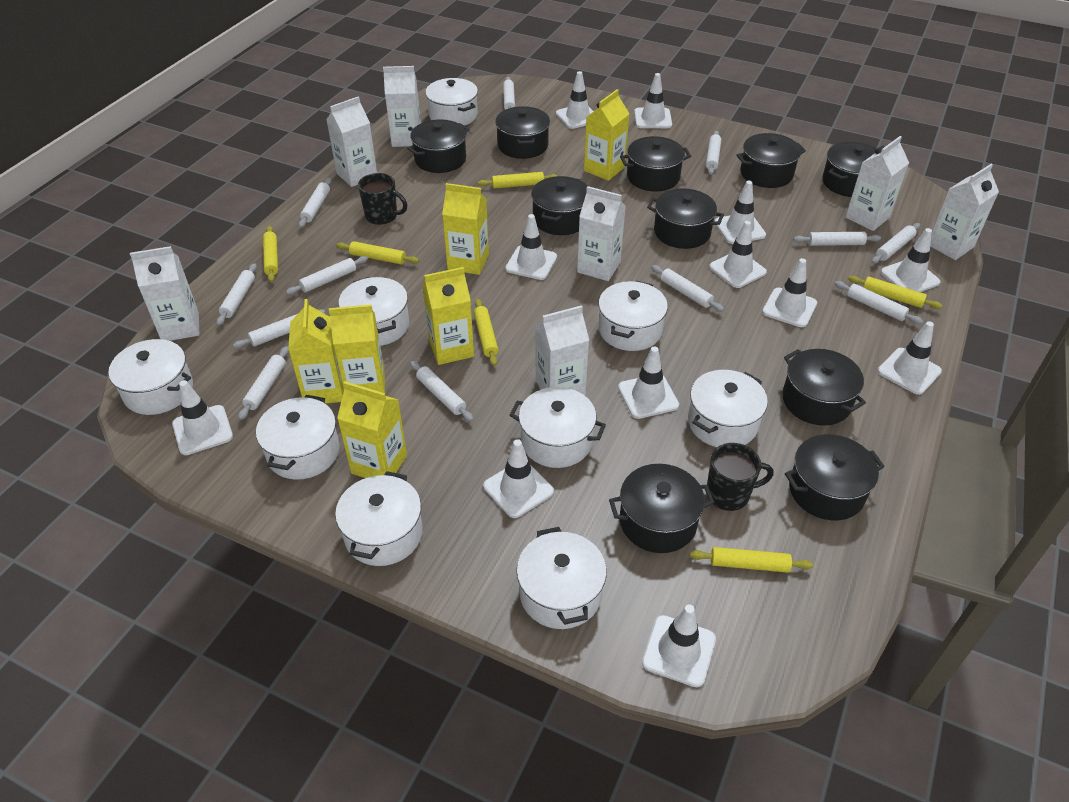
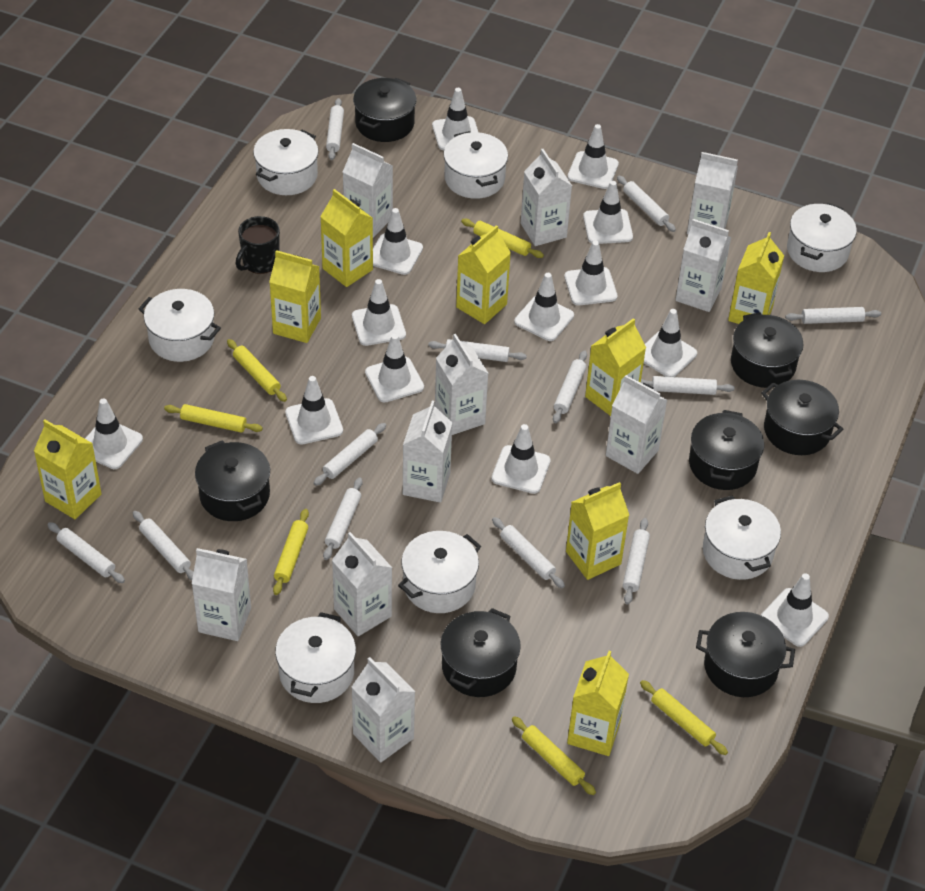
black mug: 2 -> 1
black pot: 10 -> 7
white carton: 7 -> 10
white pot: 9 -> 7
white traffic cone: 12 -> 13
yellow carton: 6 -> 8

